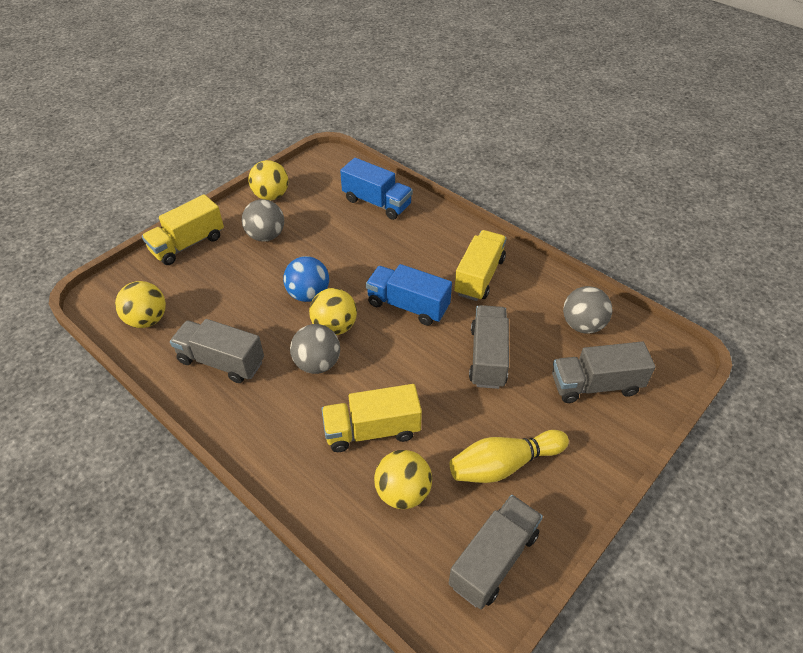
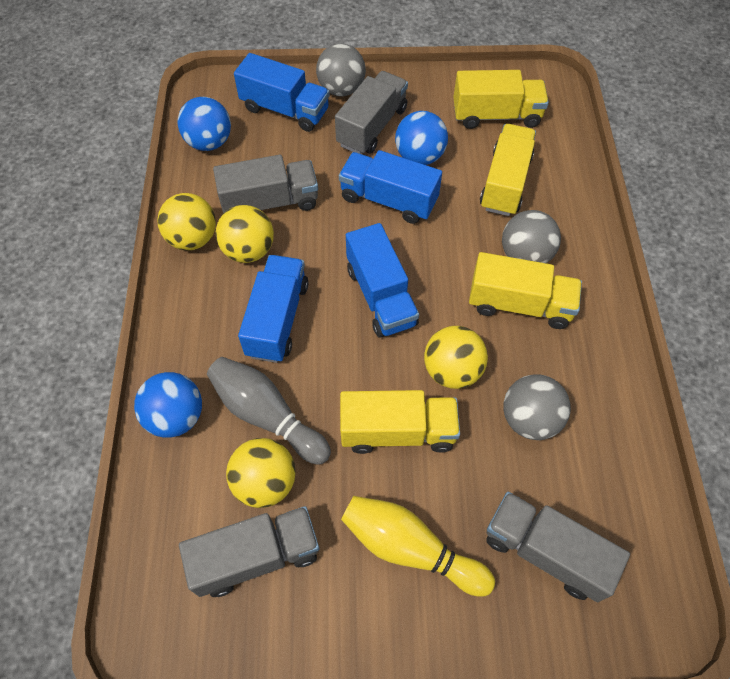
blue ball: 1 -> 3
blue truck: 2 -> 4
grey bowling pin: 0 -> 1
yellow truck: 3 -> 4

